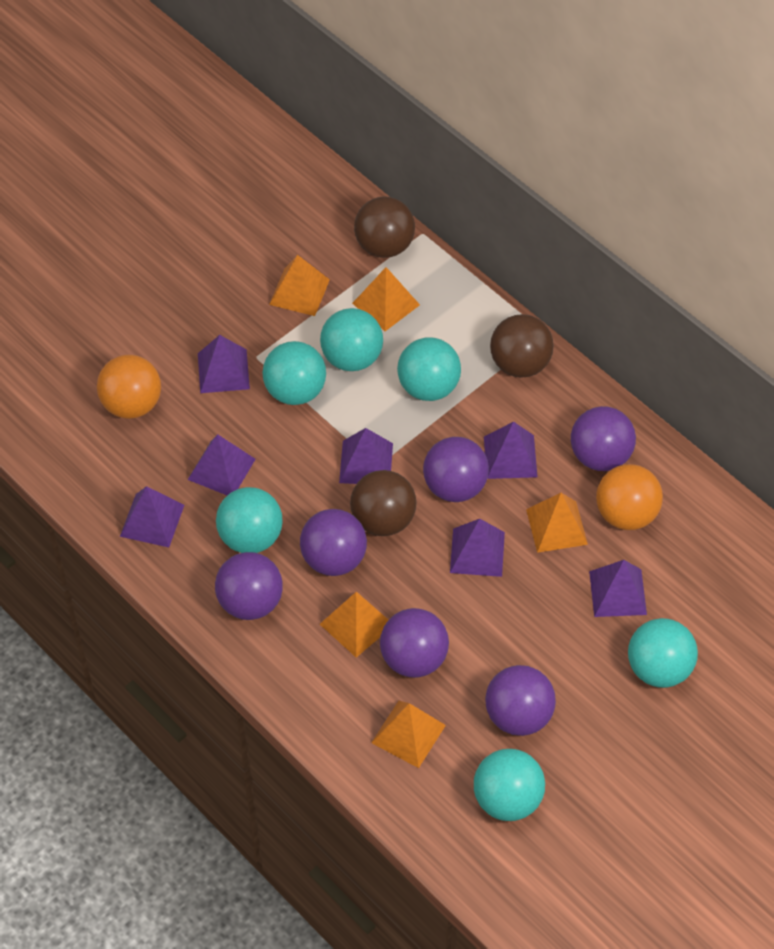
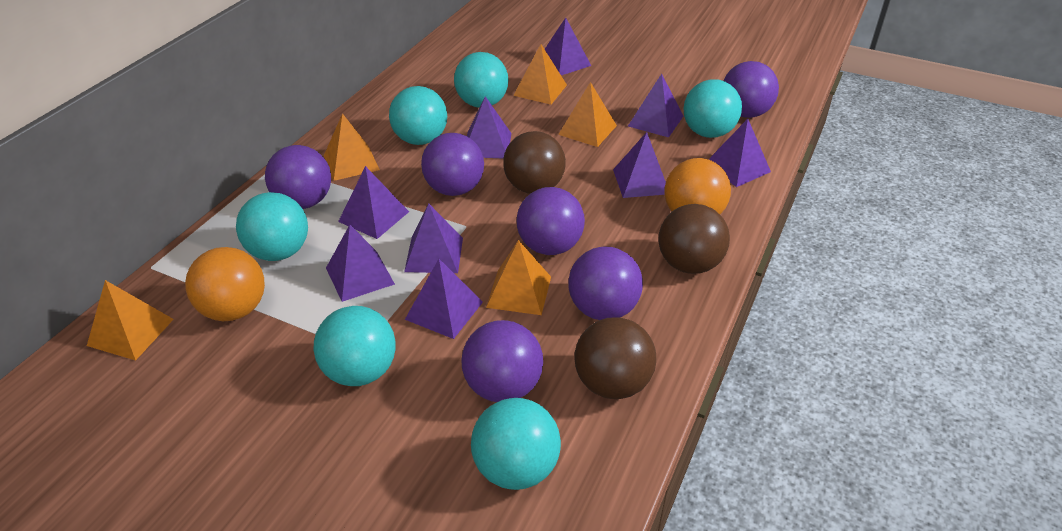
purple pyramid: 7 -> 9

